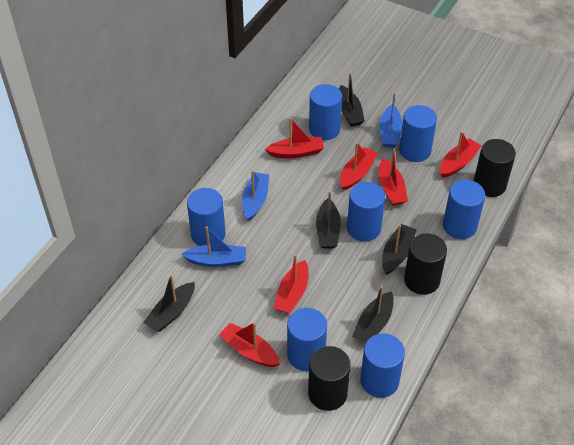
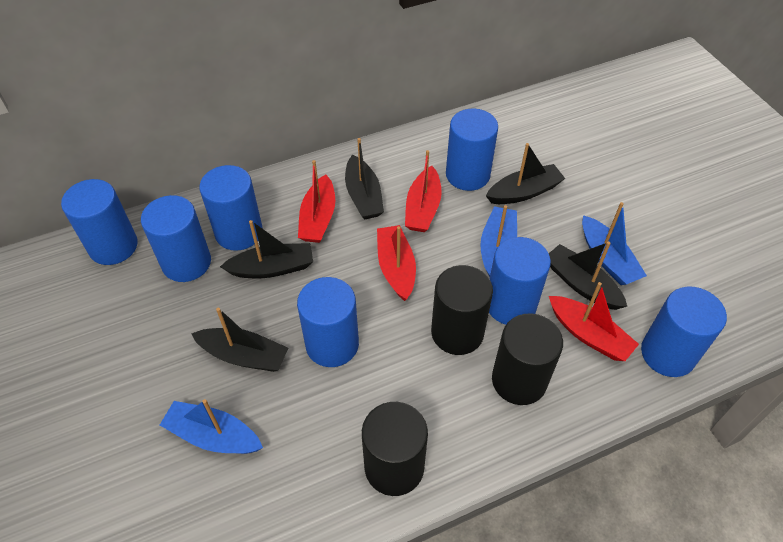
red boat: 6 -> 4

